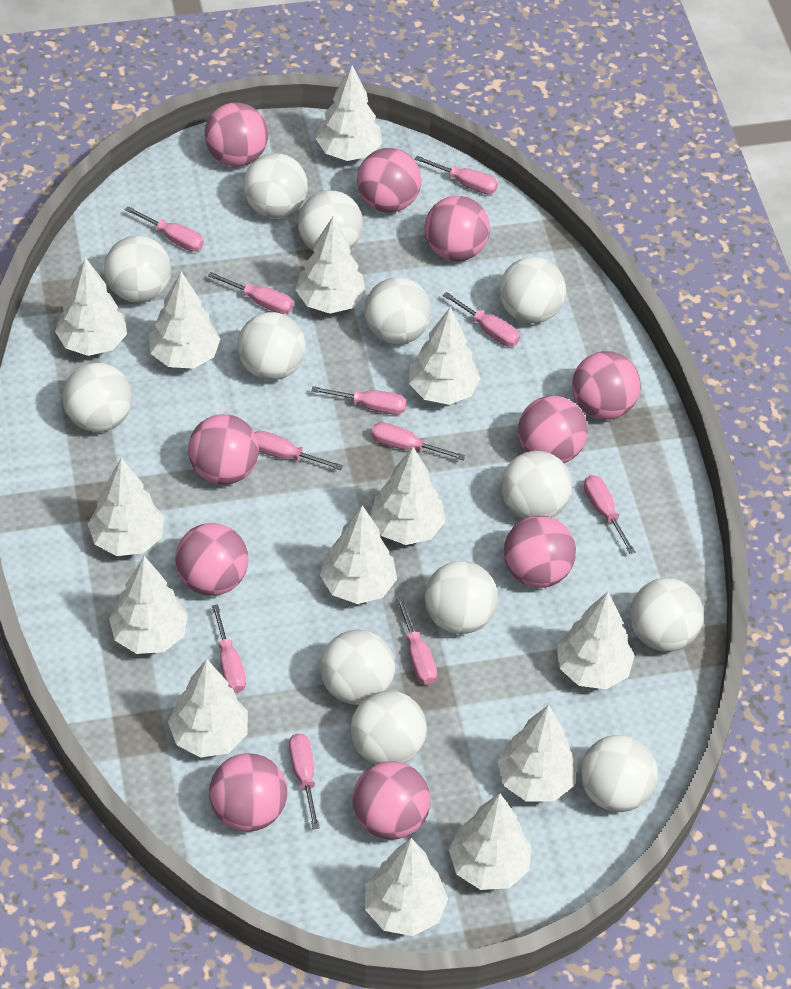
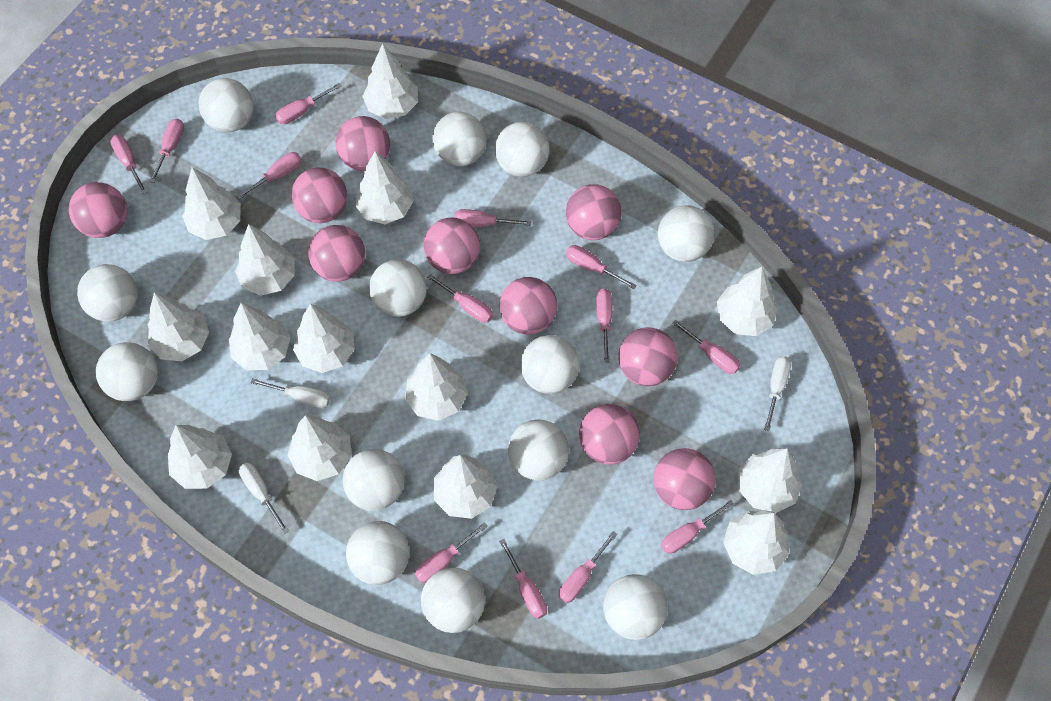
pink screwdriver: 11 -> 13
white screwdriver: 0 -> 3

